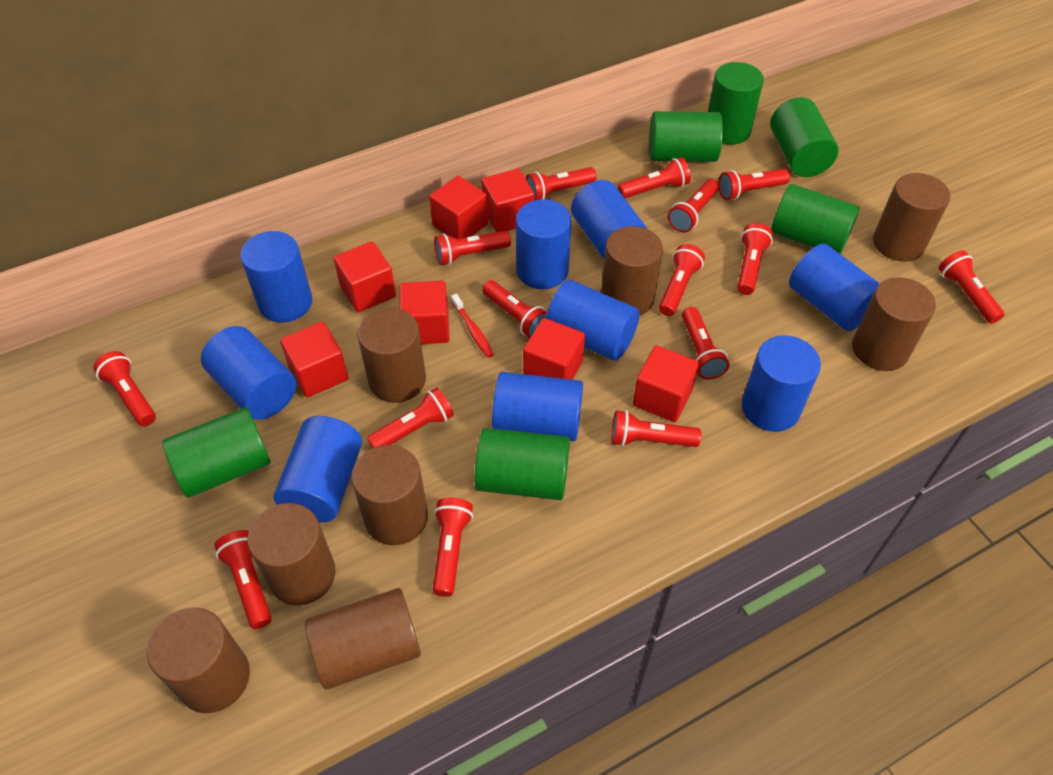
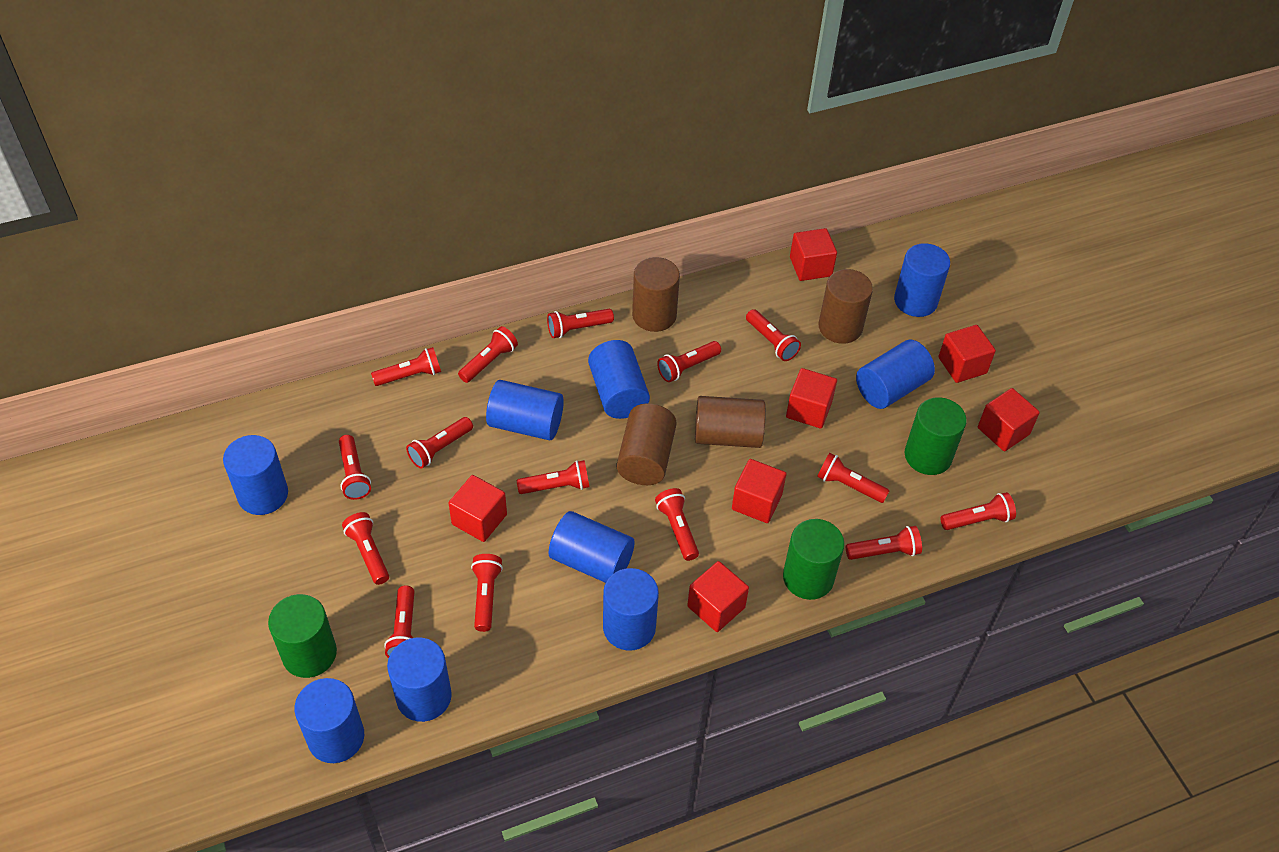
brown cylinder: 8 -> 4
green cylinder: 6 -> 3
red toothbrush: 1 -> 0

